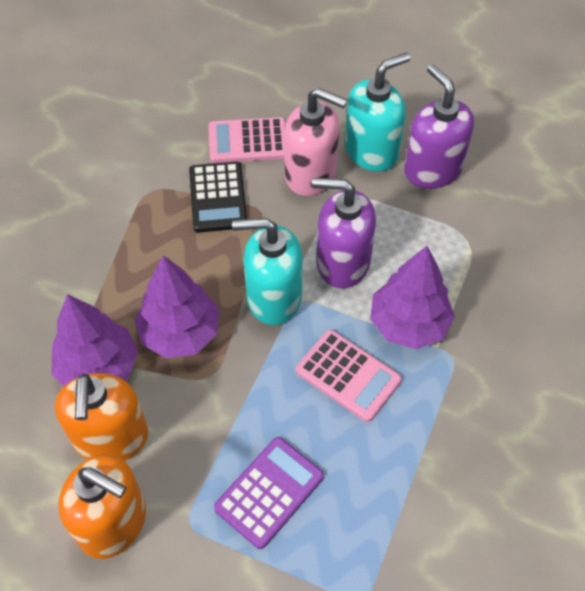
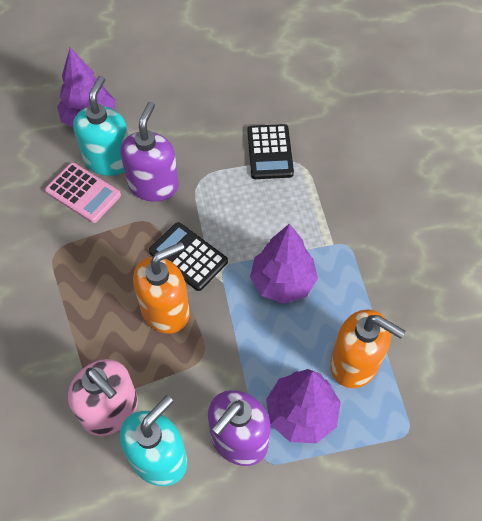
black calculator: 1 -> 2
pink calculator: 2 -> 1
purple calculator: 1 -> 0

